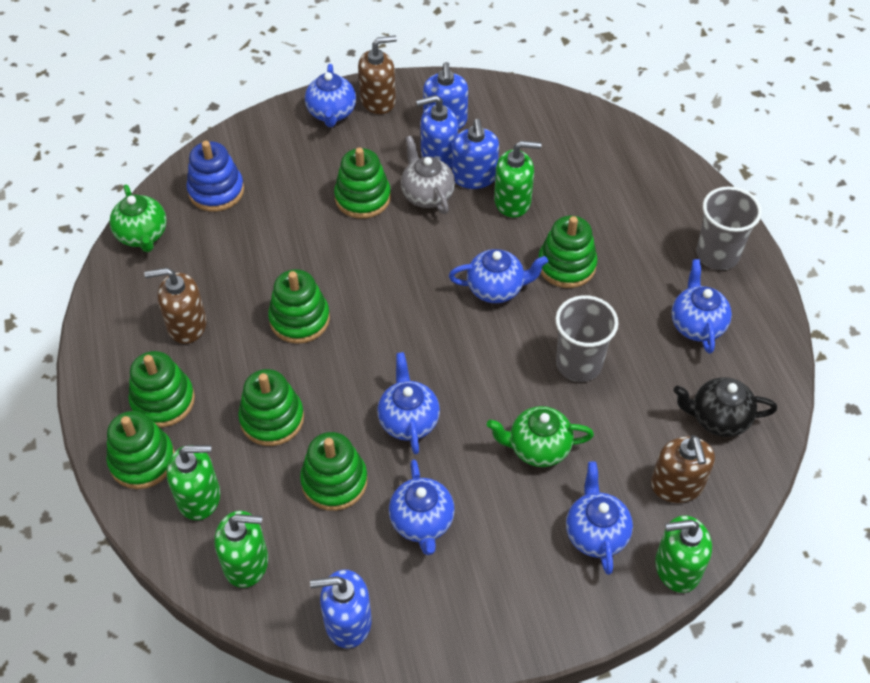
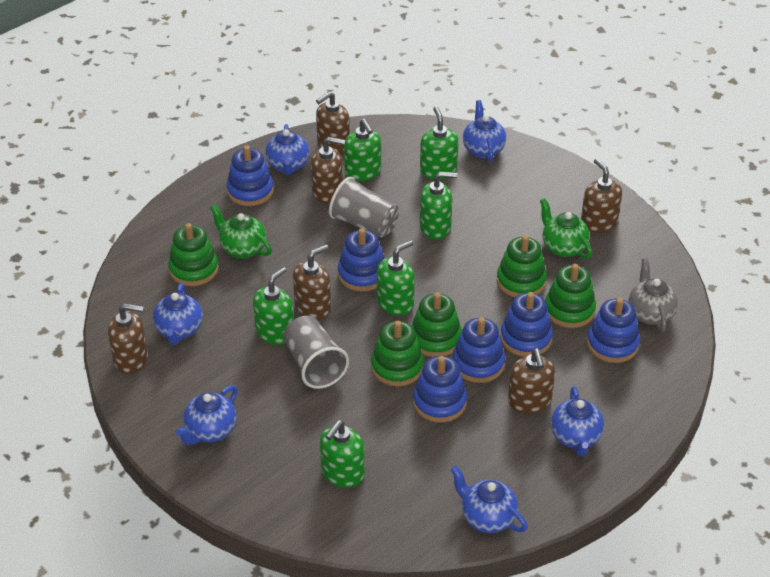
black teapot: 1 -> 0
blue soap dispenser: 4 -> 0
blue stacking toy: 1 -> 6
brown soap dispenser: 3 -> 6
green soap dispenser: 4 -> 6
green stacking toy: 7 -> 5

